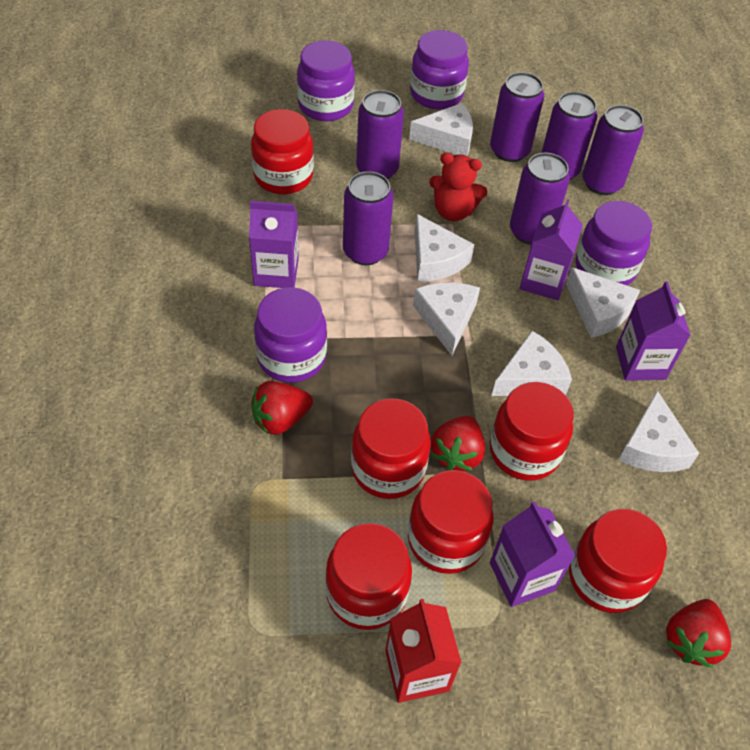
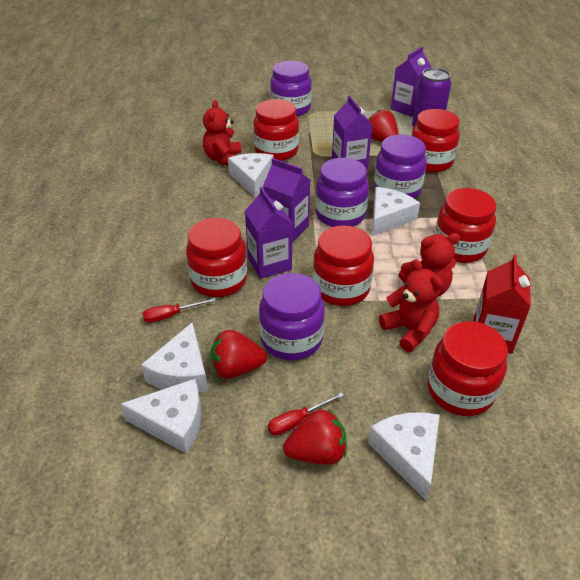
purple can: 6 -> 1
red screwdriver: 0 -> 2
red teddy bear: 1 -> 3
white cheese: 6 -> 5

